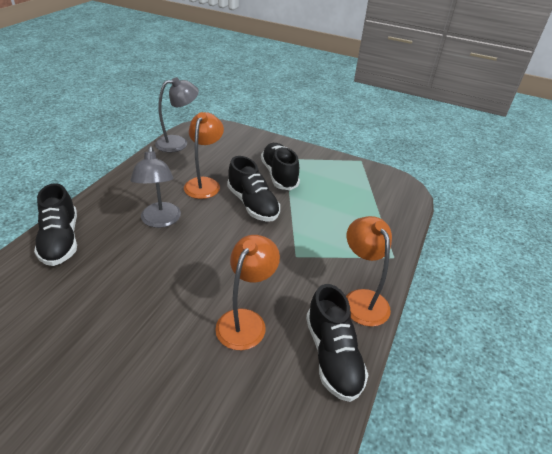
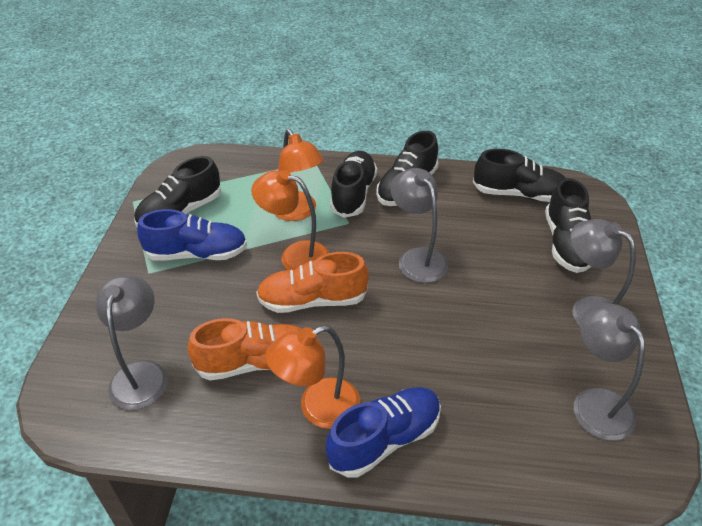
black shoe: 4 -> 5
blue shoe: 0 -> 2
grey lamp: 2 -> 4
orange shoe: 0 -> 2

